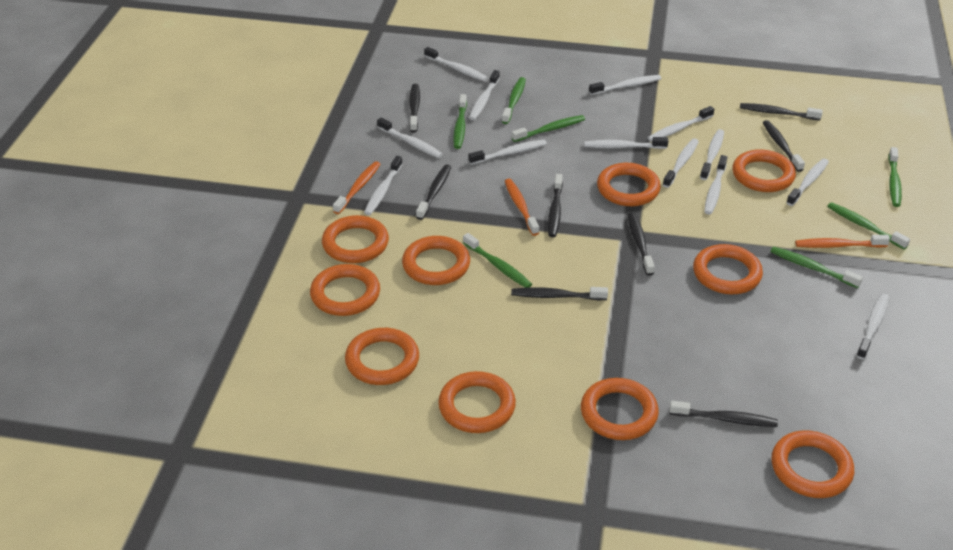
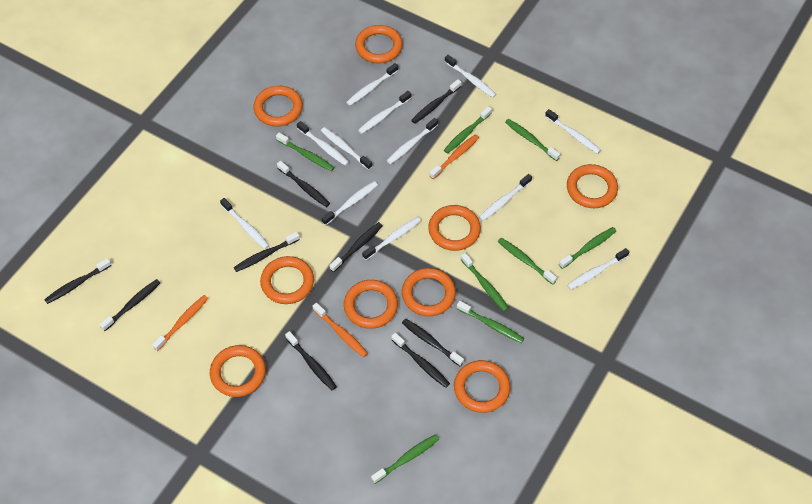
black toothbrush: 8 -> 9
green toothbrush: 7 -> 8
orange ring: 10 -> 9
white toothbrush: 13 -> 12

